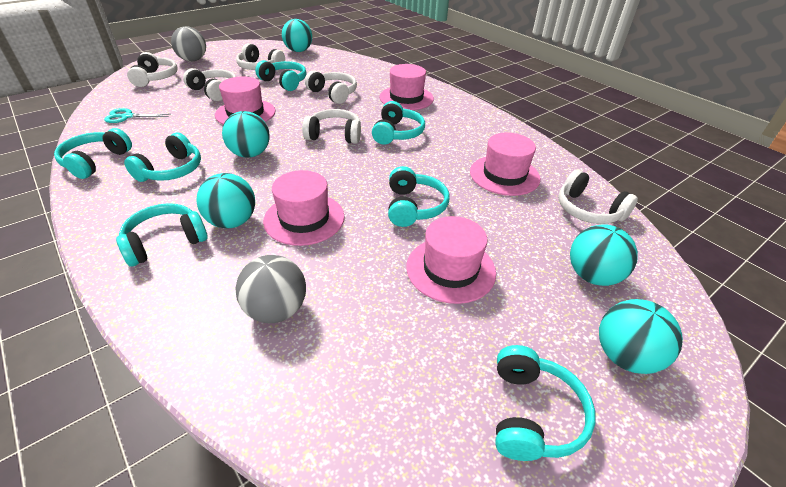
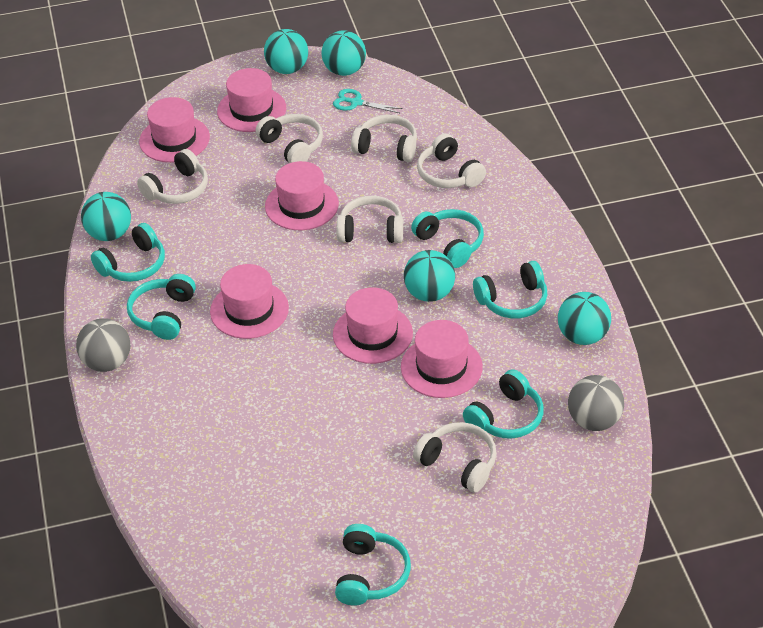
pink hat: 5 -> 6
turquoise headphones: 7 -> 6

